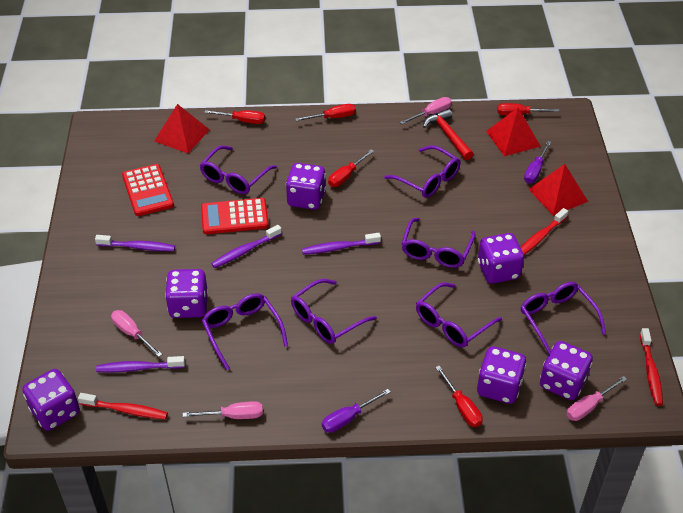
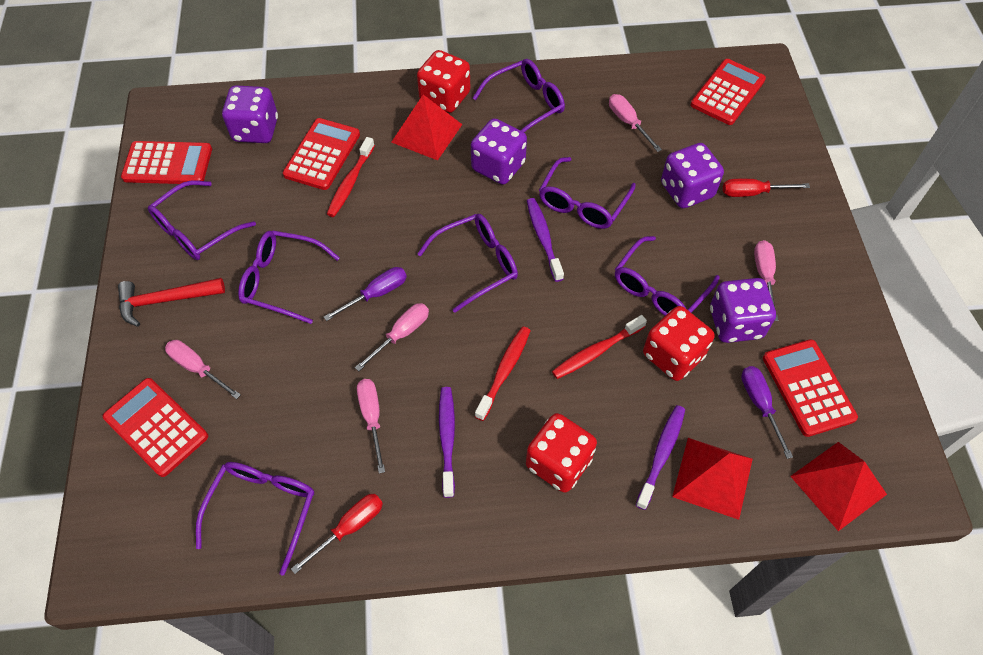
pink screwdriver: 4 -> 5
purple dice: 6 -> 4
purple toothbrush: 4 -> 3
red calculator: 2 -> 5
red dice: 0 -> 3
red screwdriver: 5 -> 2

